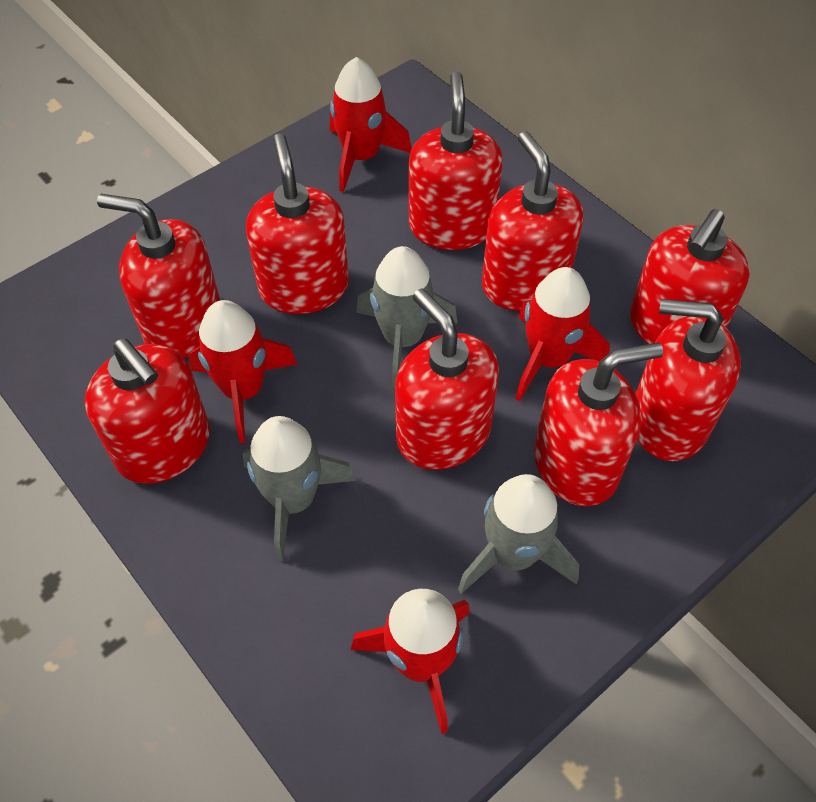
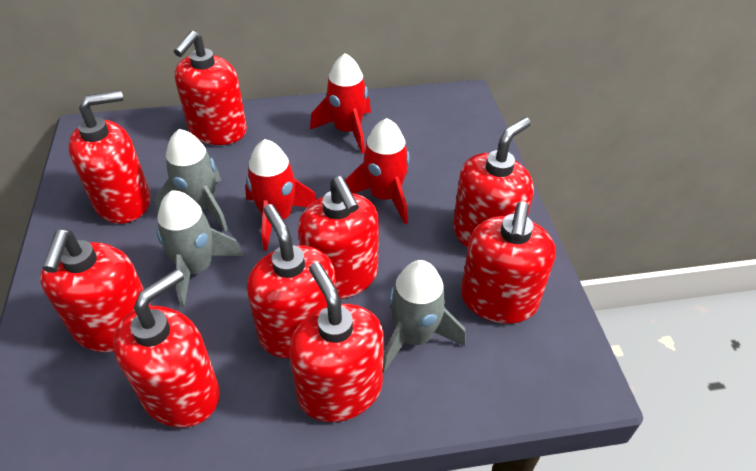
red rocket: 4 -> 3

